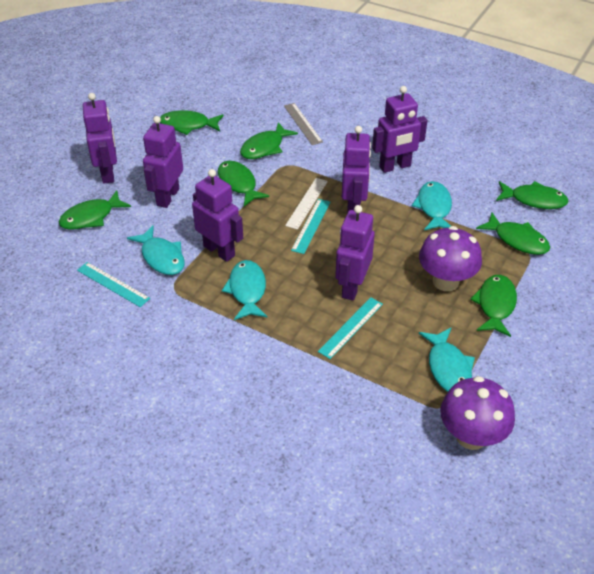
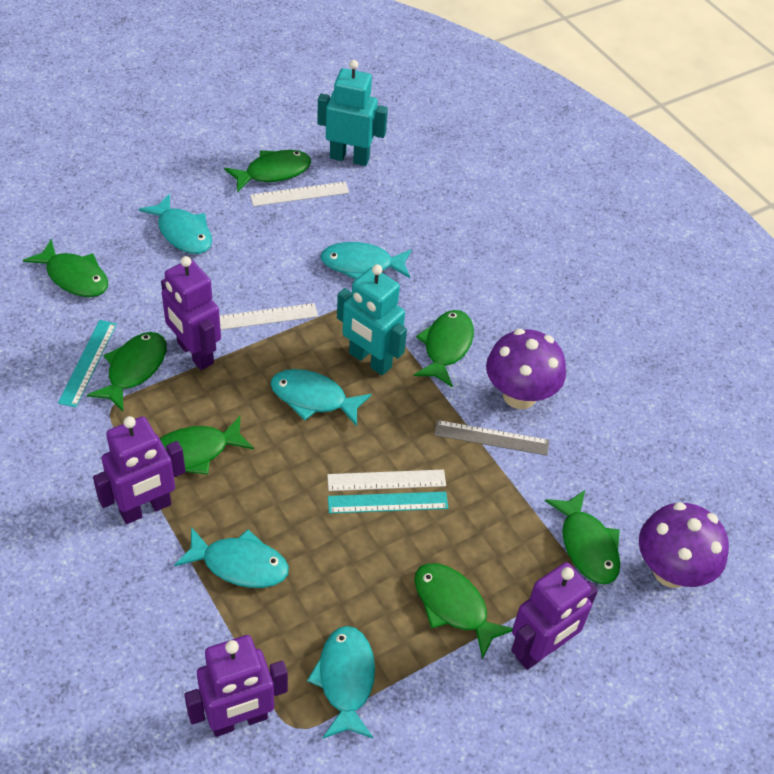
purple robot: 6 -> 4
turquoise fish: 4 -> 5
turquoise robot: 0 -> 2
turquoise ruler: 3 -> 2
white ruler: 1 -> 3

